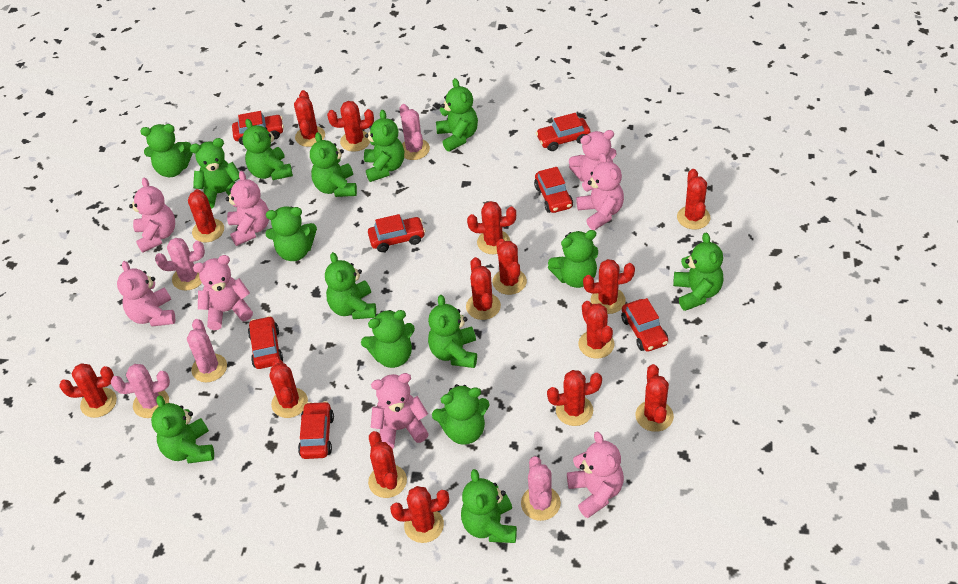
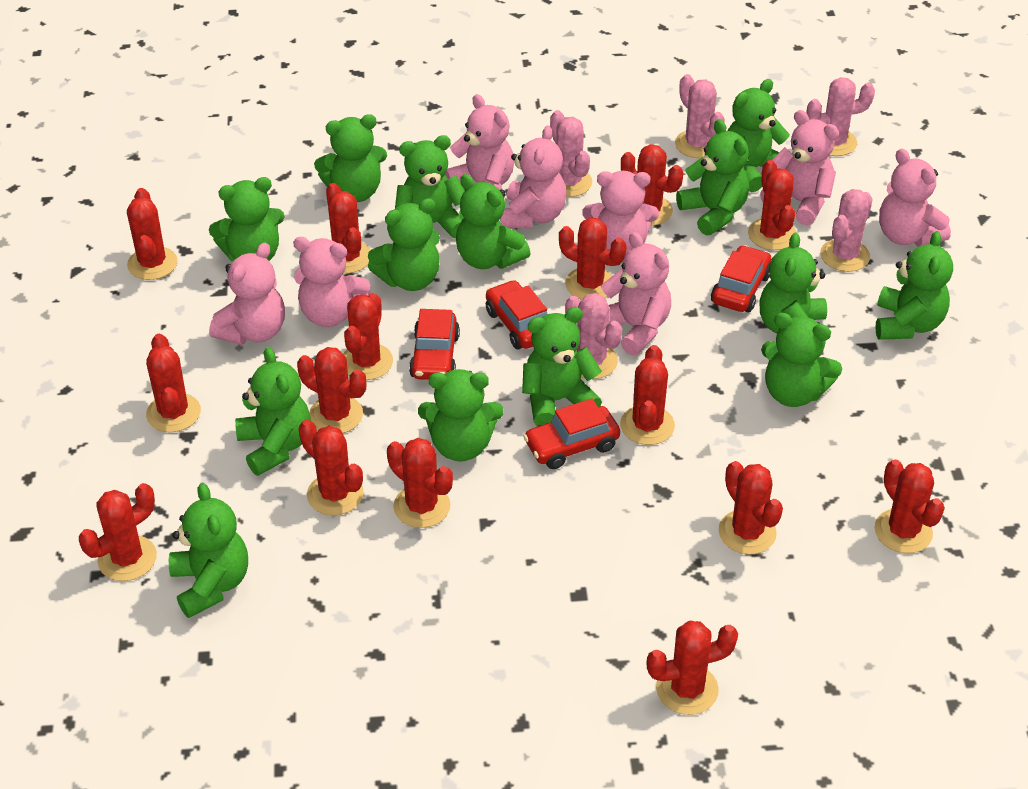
green teddy bear: 15 -> 14
red car: 7 -> 4

